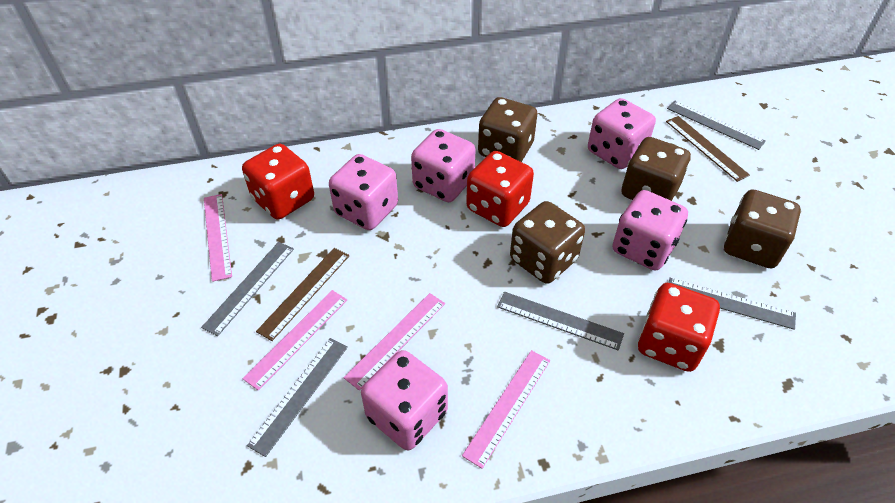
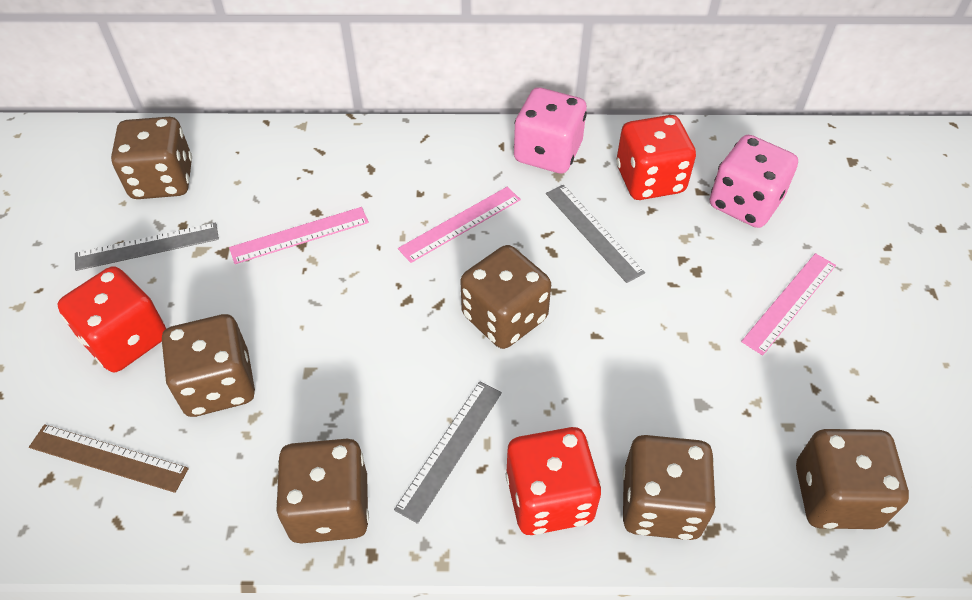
brown dice: 4 -> 6
brown ruler: 2 -> 1
grey ruler: 5 -> 3
pink dice: 5 -> 2
pink ruler: 4 -> 3

